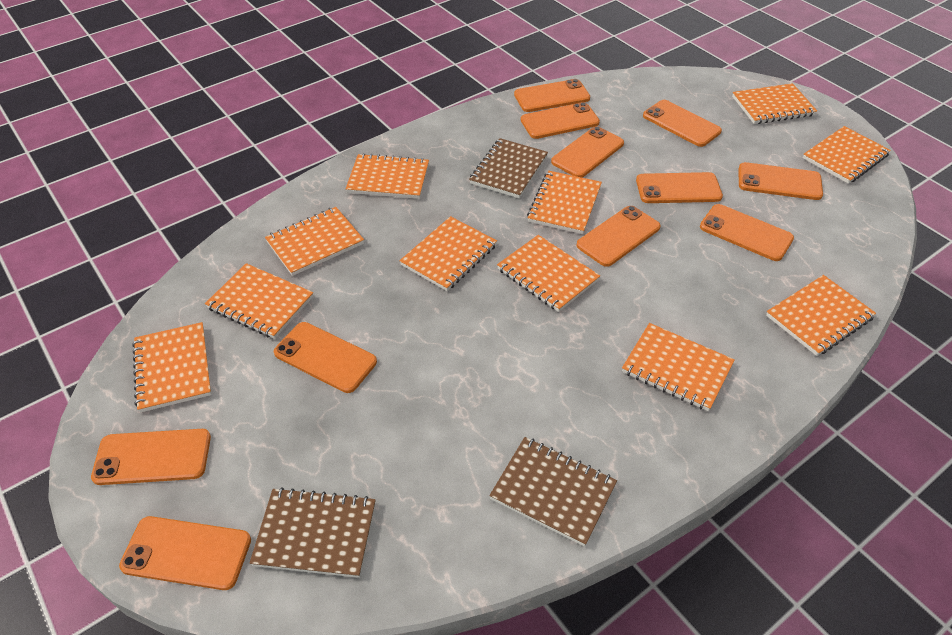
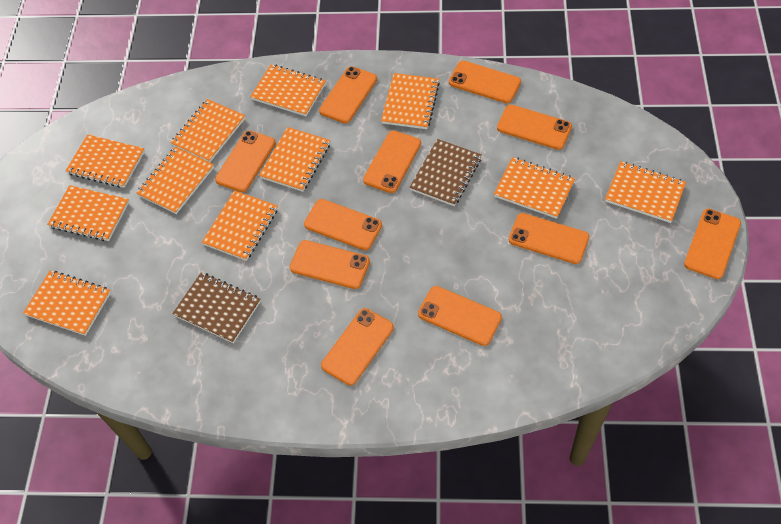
brown notebook: 3 -> 2

